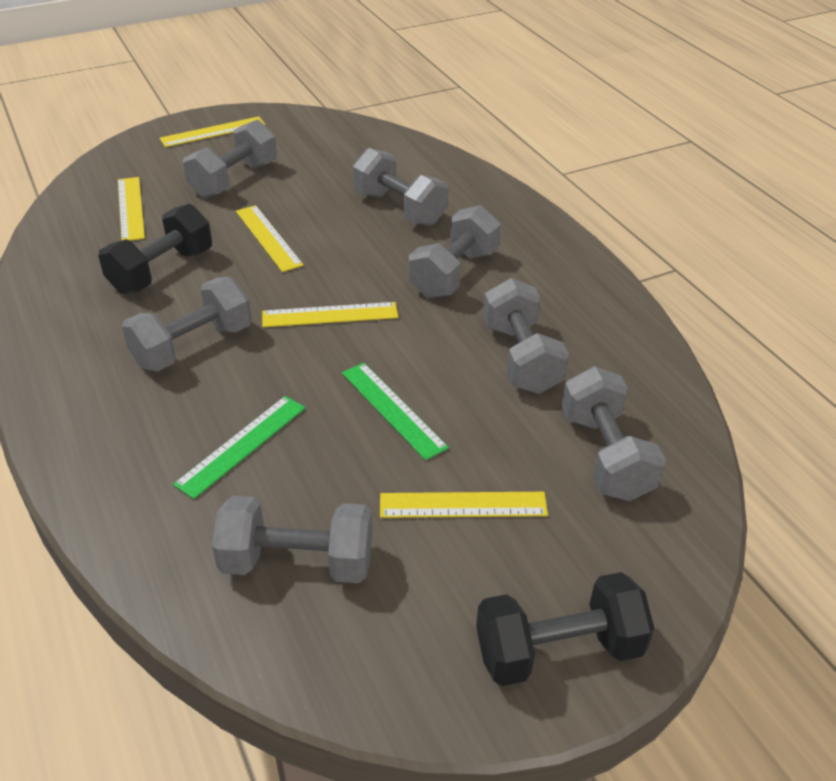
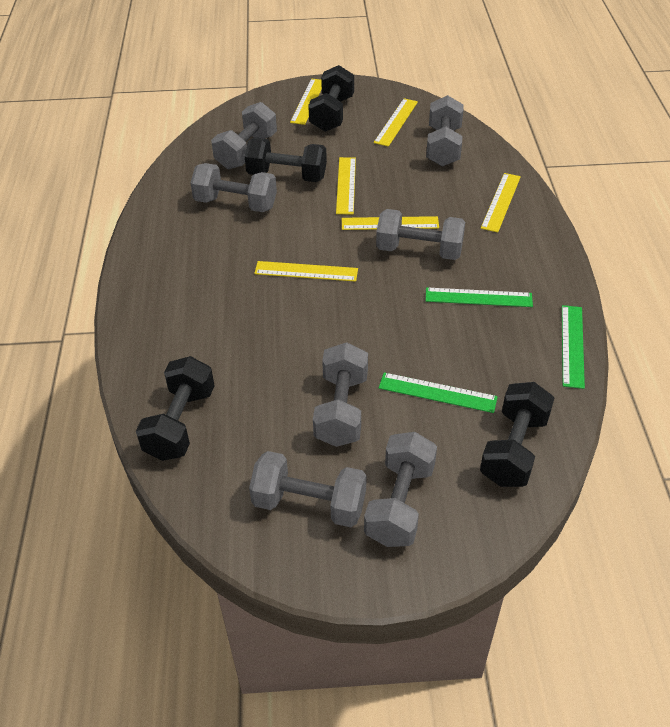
black dumbbell: 2 -> 4
green ruler: 2 -> 3
yellow ruler: 5 -> 6

